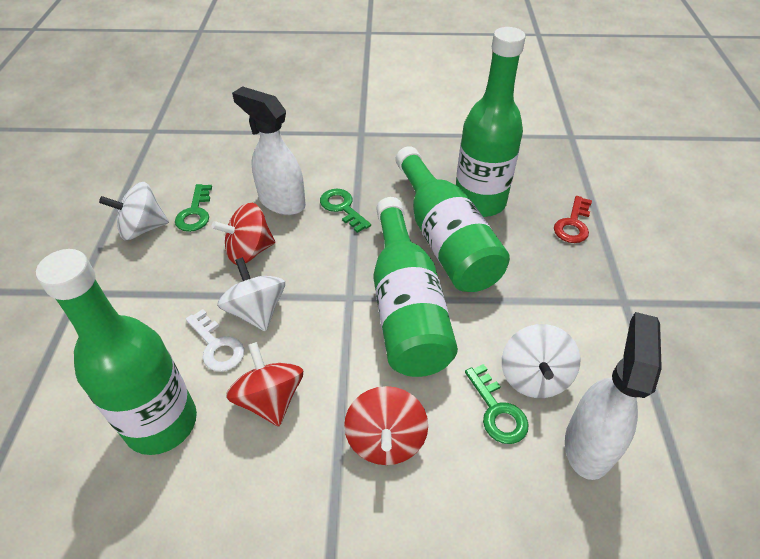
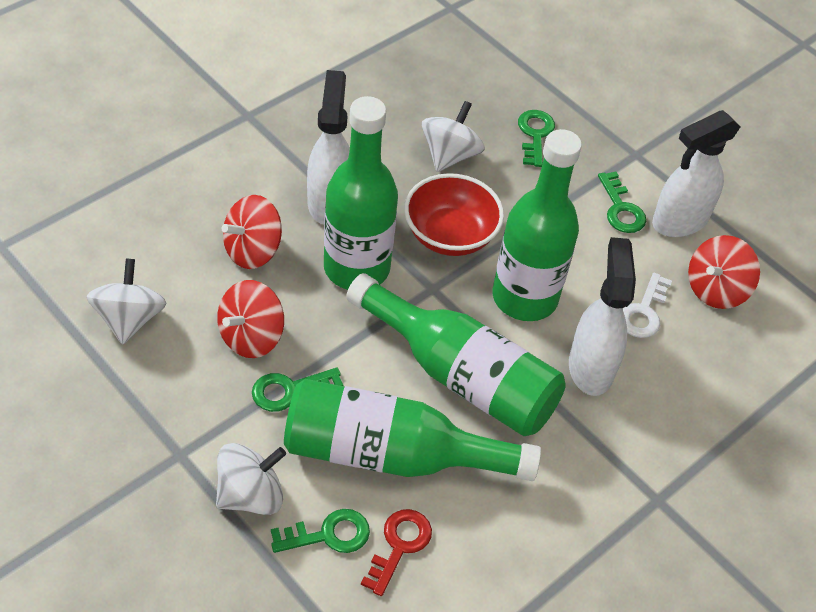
green key: 3 -> 4
red bowl: 0 -> 1
white spray bottle: 2 -> 3

